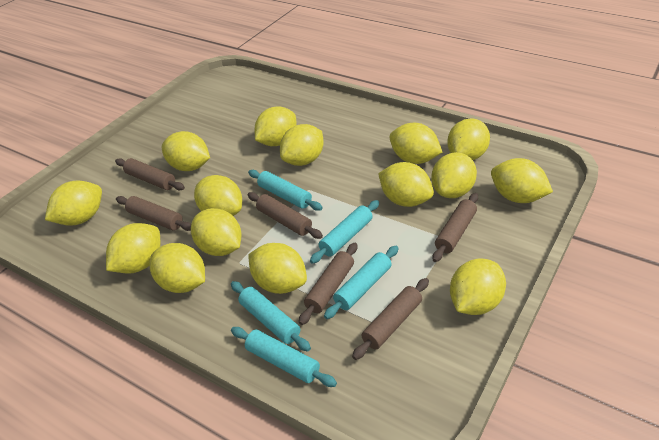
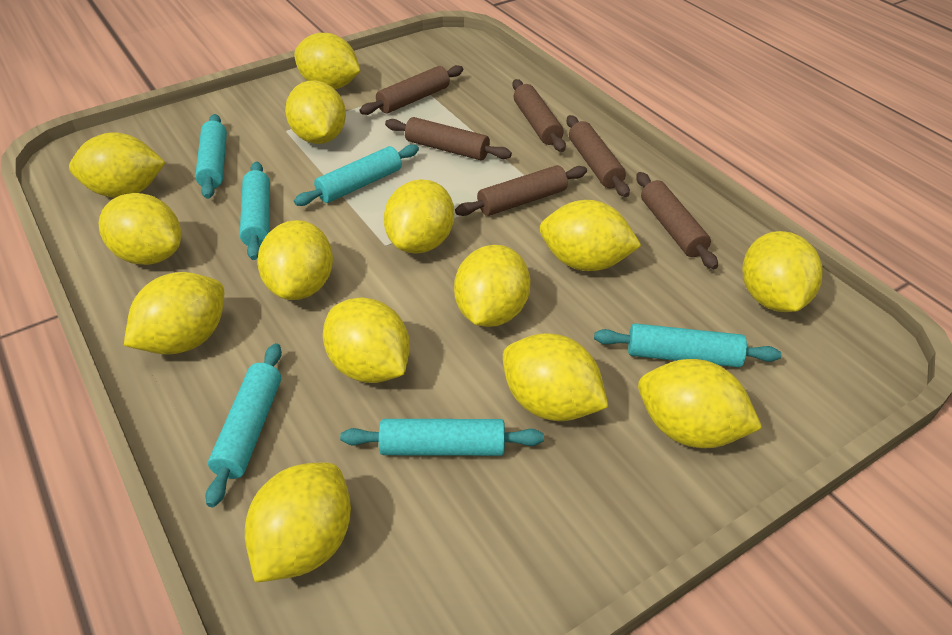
turquoise rolling pin: 5 -> 6
yellow lemon: 15 -> 14

